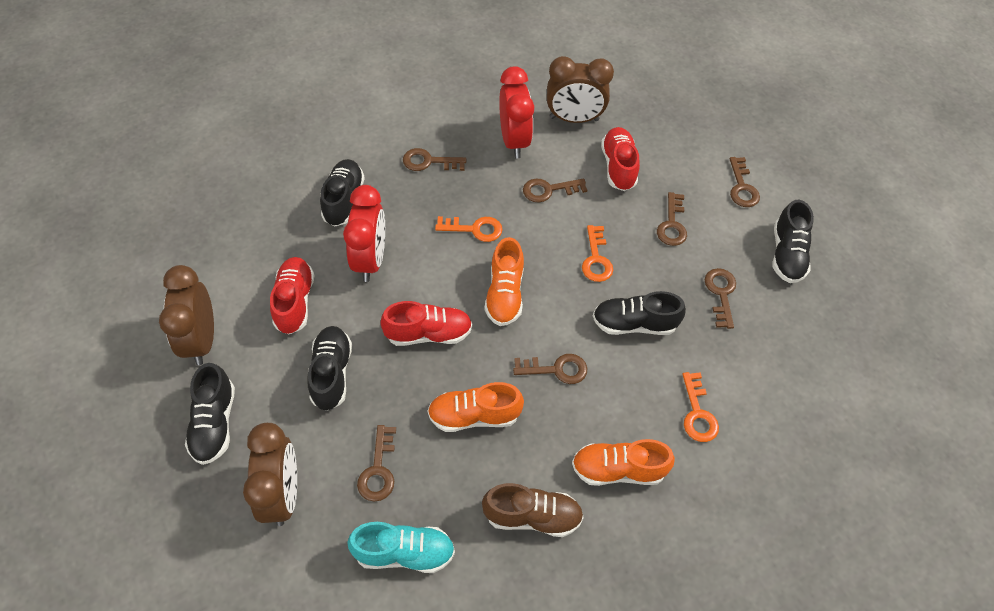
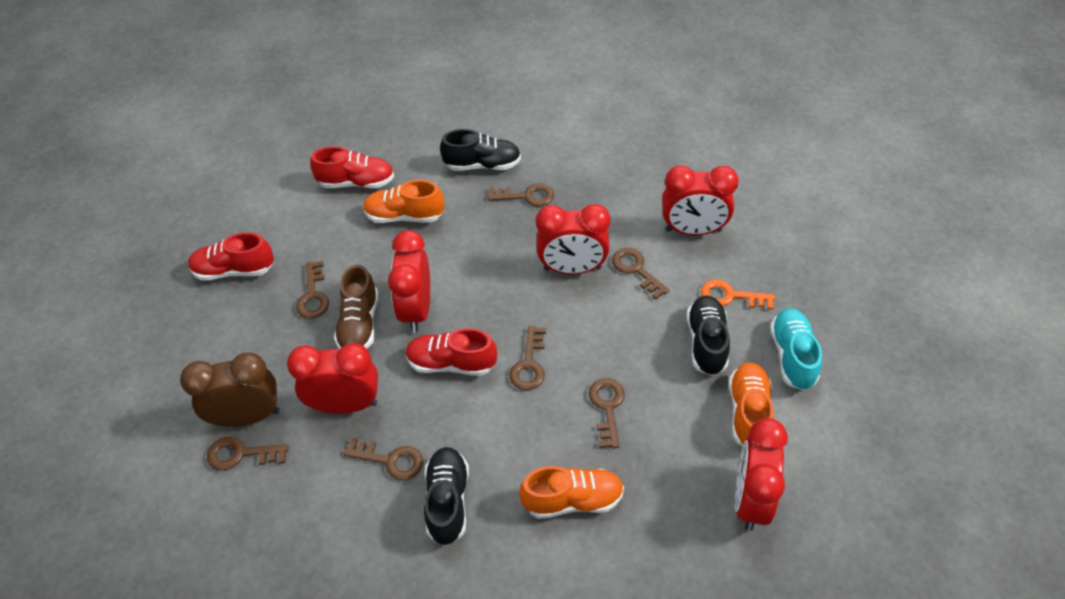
black shoe: 5 -> 3
brown clock: 3 -> 1
orange key: 3 -> 1
red clock: 2 -> 5

